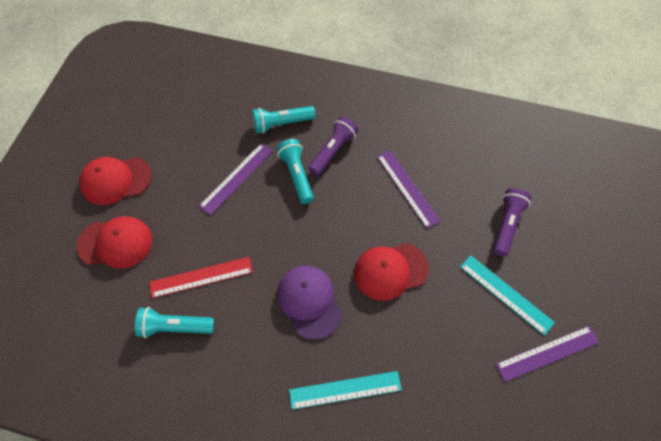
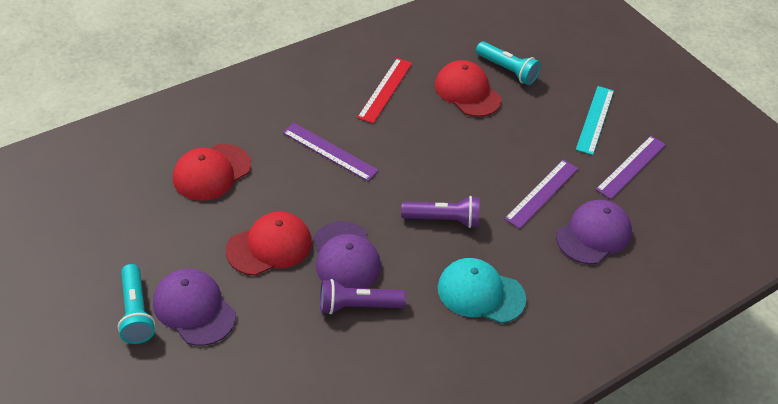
purple cap: 1 -> 3
turquoise cap: 0 -> 1
turquoise flashlight: 3 -> 2
turquoise ruler: 2 -> 1

